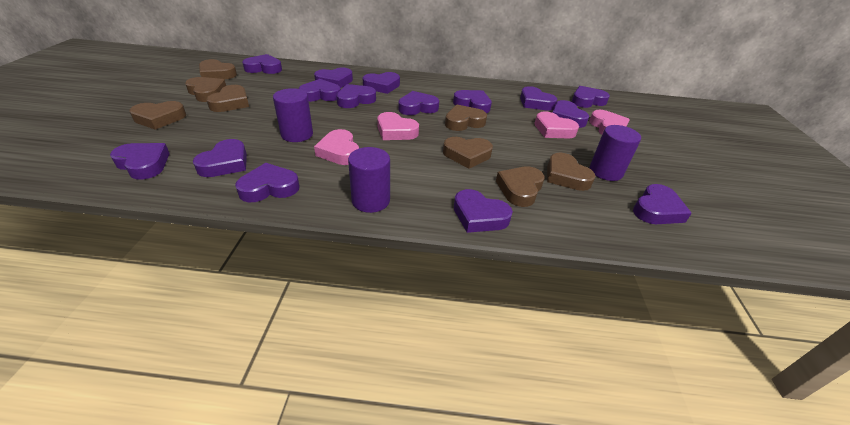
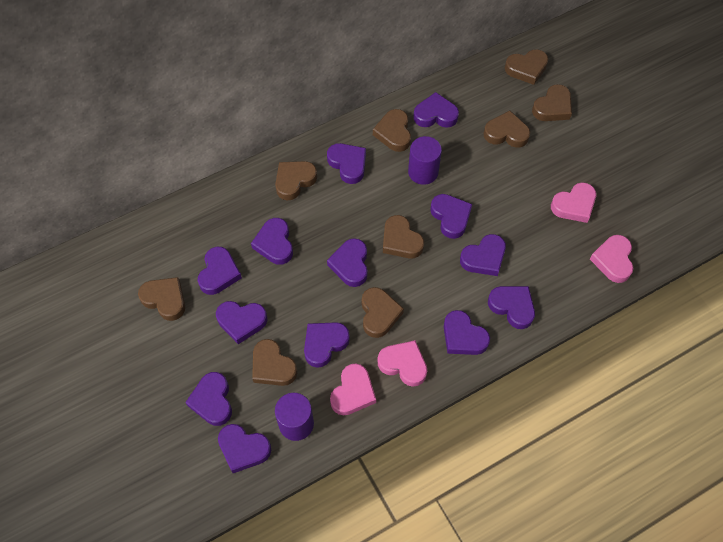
brown heart: 8 -> 9
purple cylinder: 3 -> 2
purple heart: 15 -> 13

